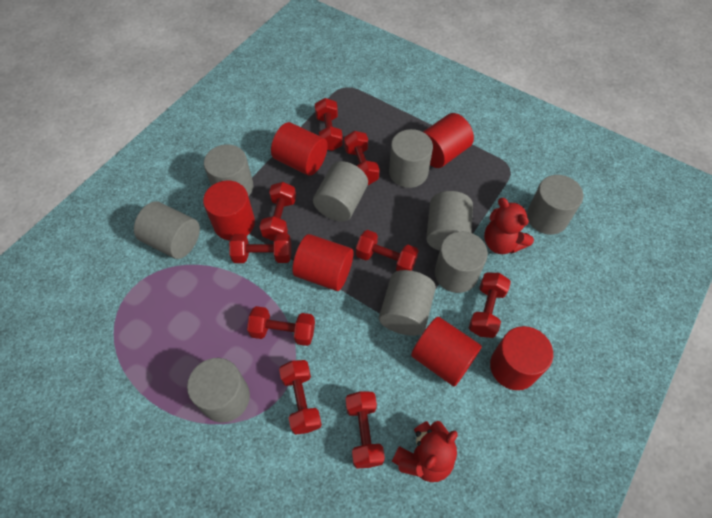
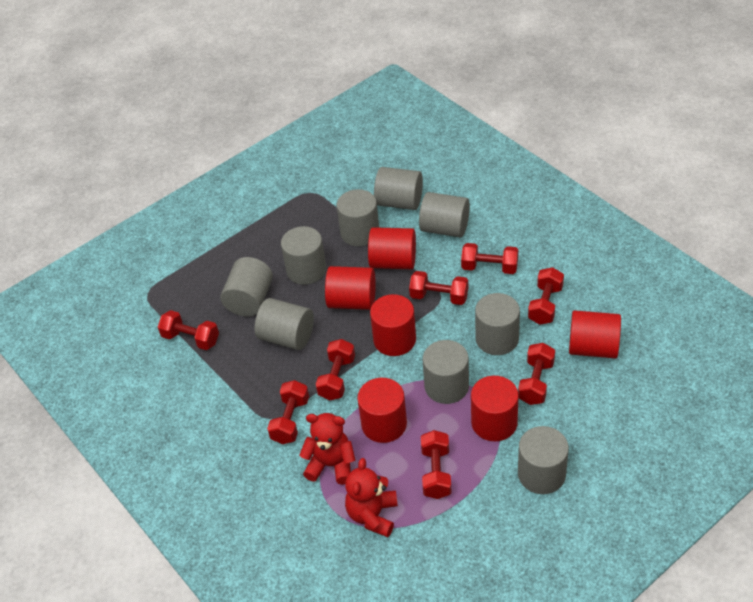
red dumbbell: 9 -> 8

